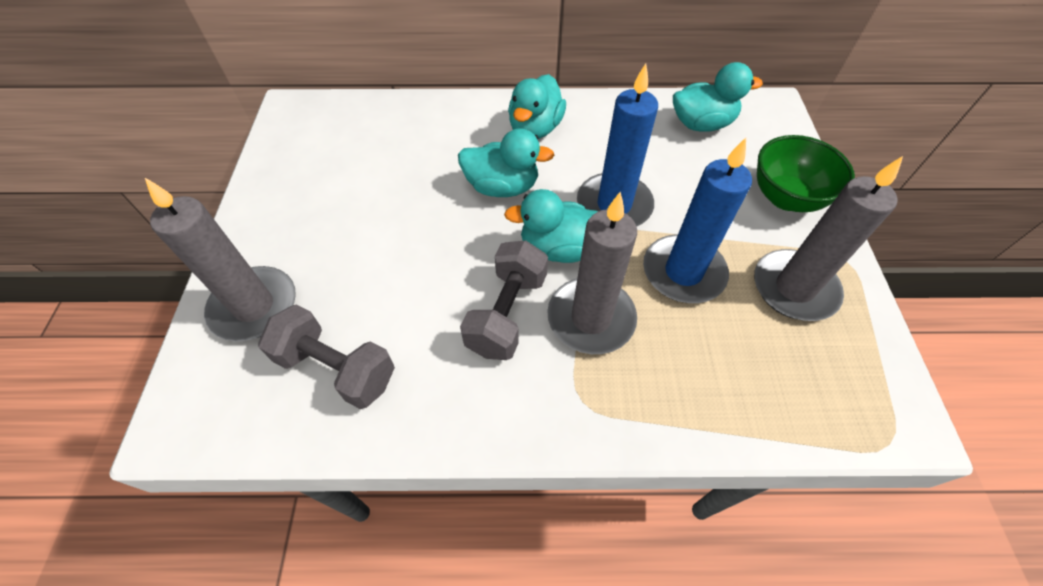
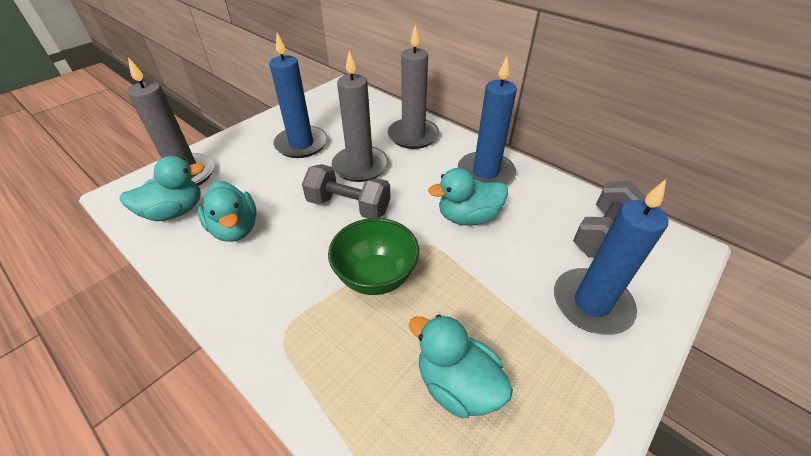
blue candle: 2 -> 3

